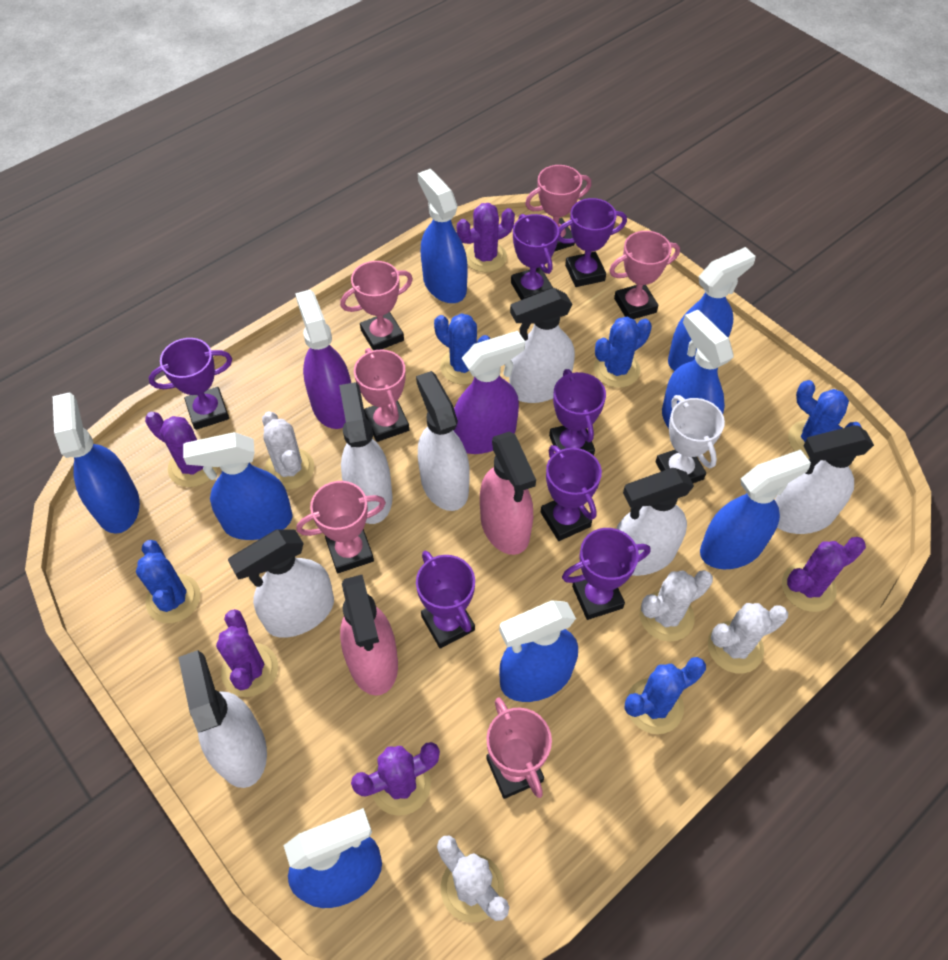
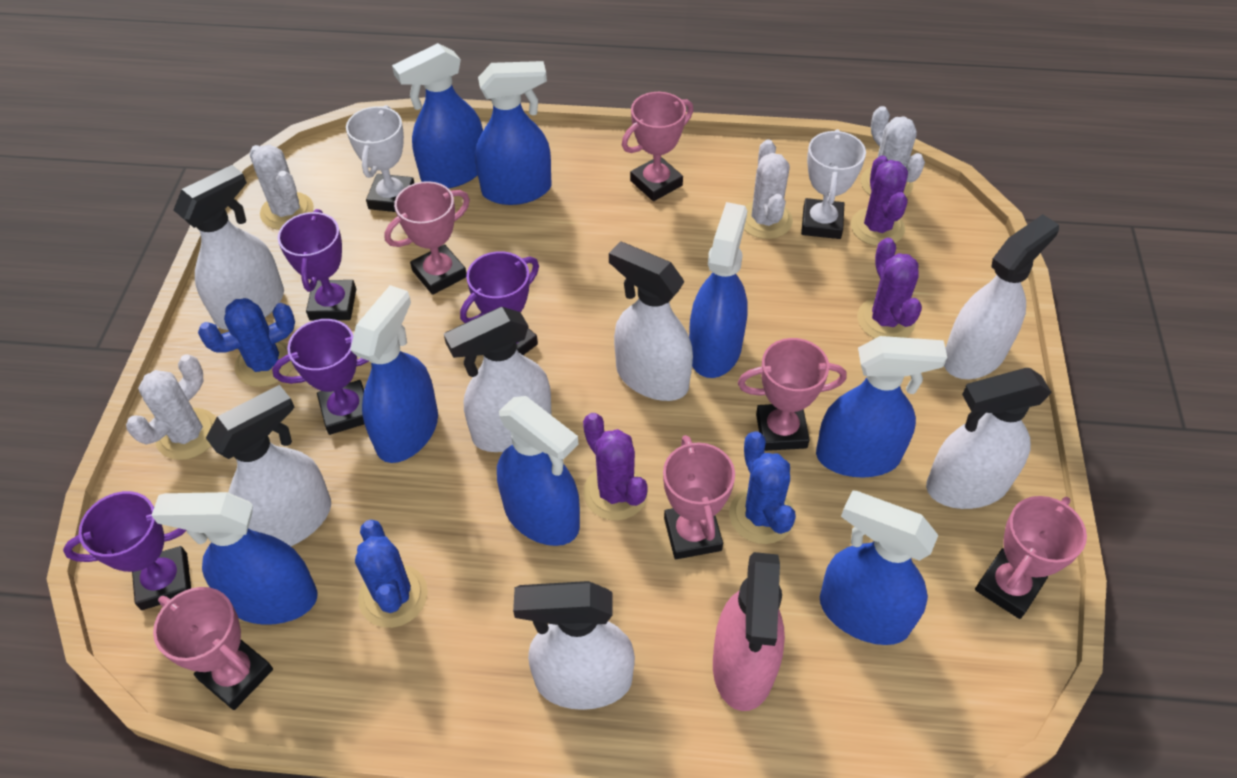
blue cactus: 5 -> 3
pink spray bottle: 2 -> 1
purple cactus: 5 -> 3
purple spray bottle: 2 -> 0
purple trophy: 7 -> 4
white trophy: 1 -> 2

